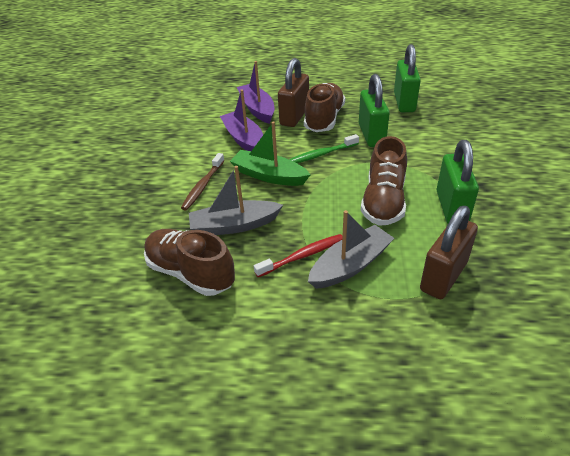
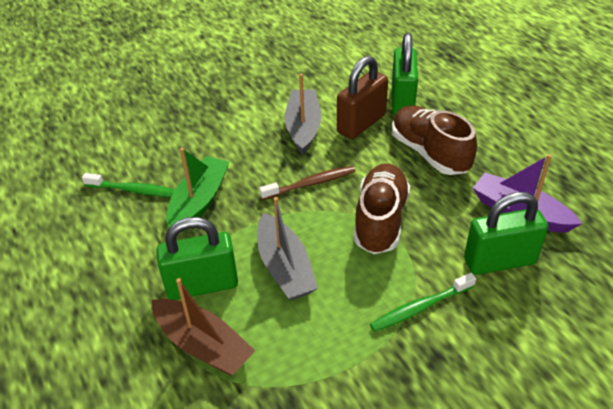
brown boat: 0 -> 1
brown padlock: 2 -> 1
brown shoe: 3 -> 2
green toothbrush: 1 -> 2
purple boat: 2 -> 1
red toothbrush: 1 -> 0

